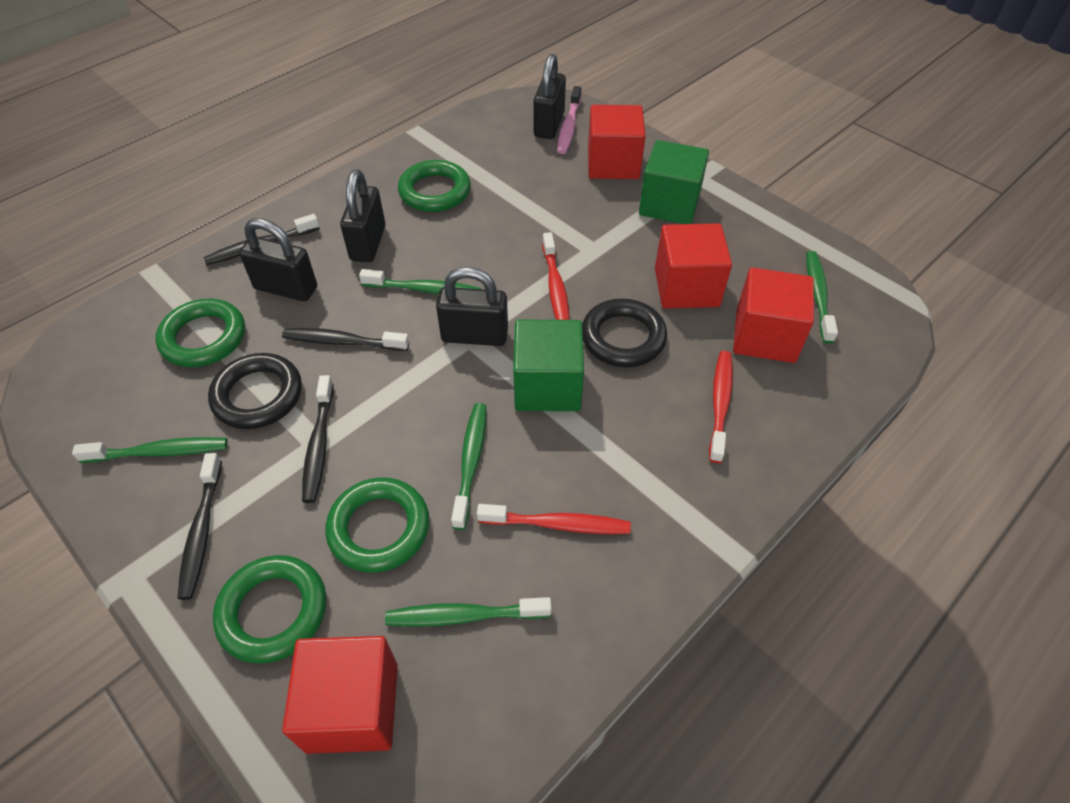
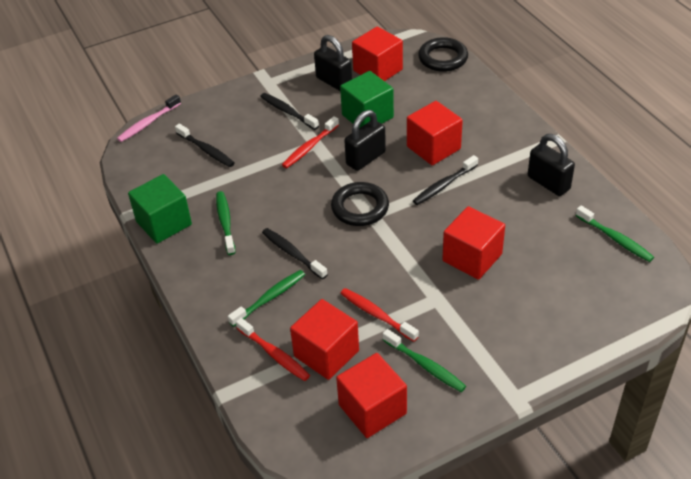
black padlock: 4 -> 3
green ring: 4 -> 0
green toothbrush: 5 -> 4
red cube: 4 -> 5

